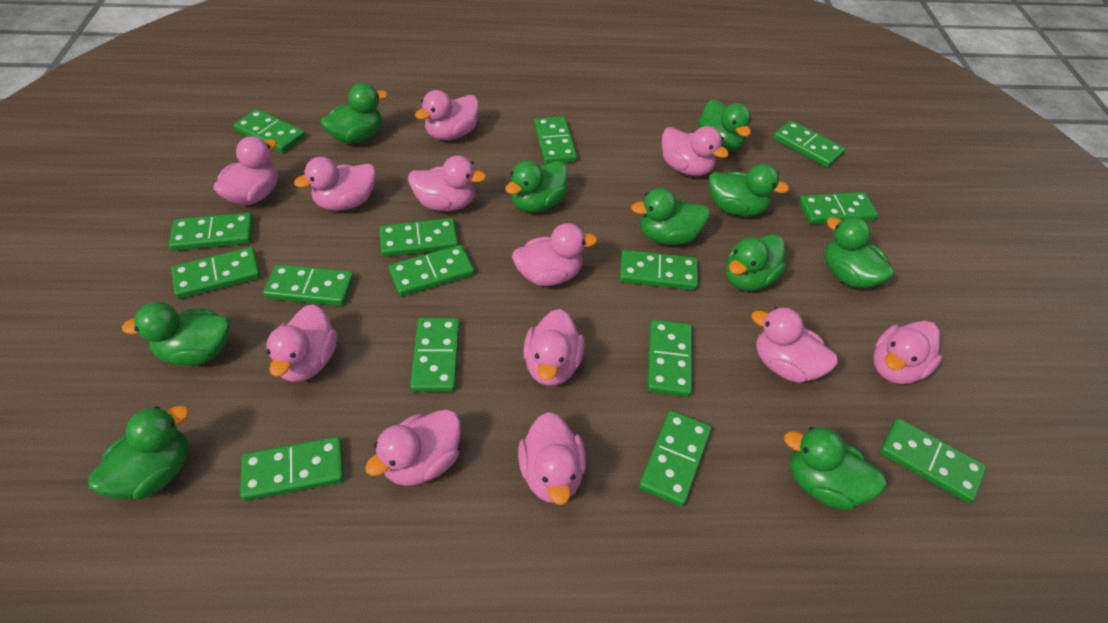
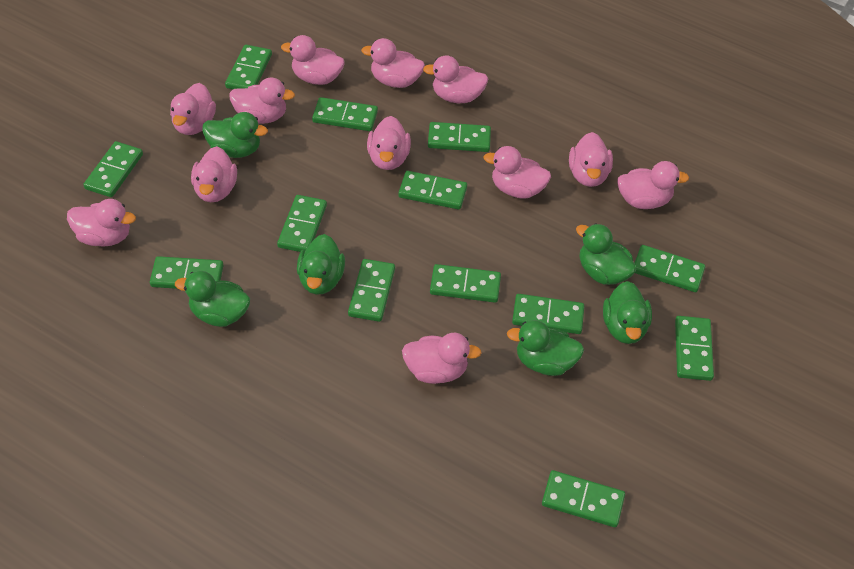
green domino: 15 -> 13
green duck: 10 -> 6

